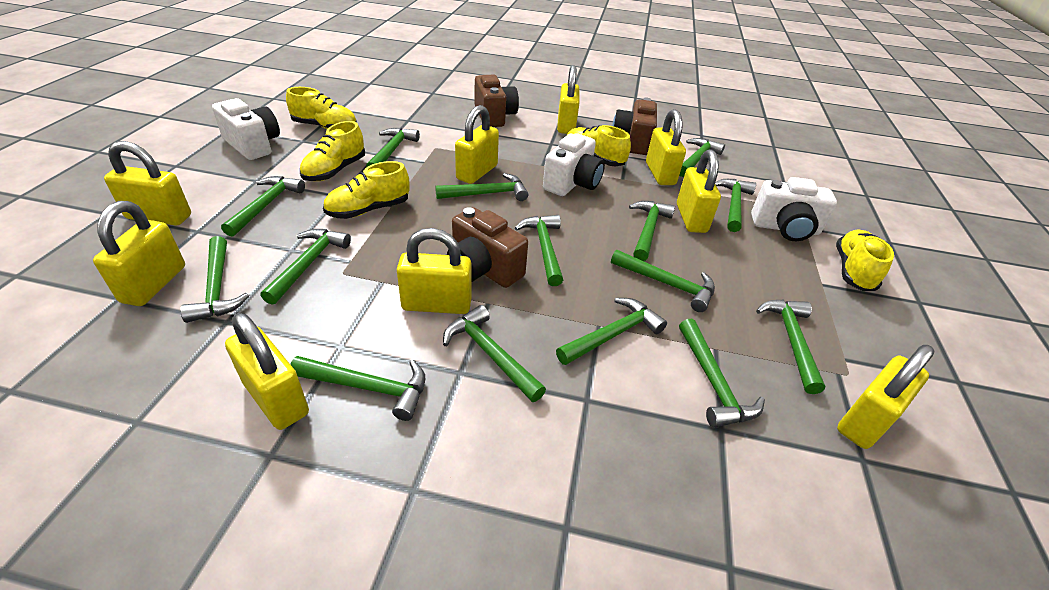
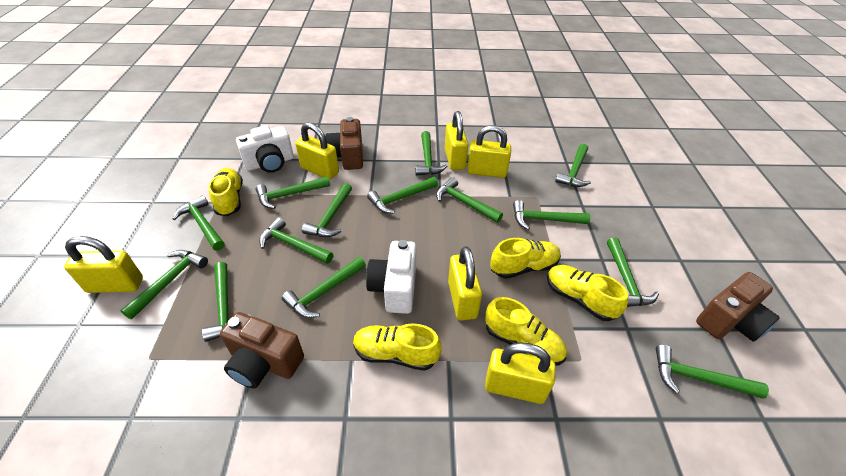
green hammer: 15 -> 14
white camera: 3 -> 2
yellow padlock: 9 -> 6

